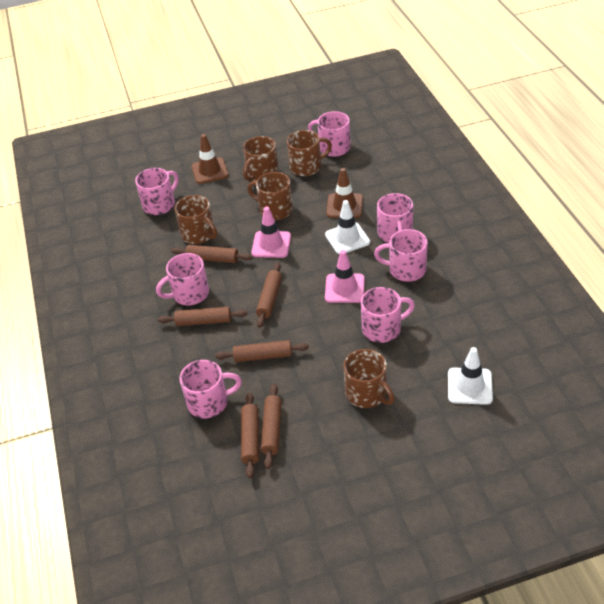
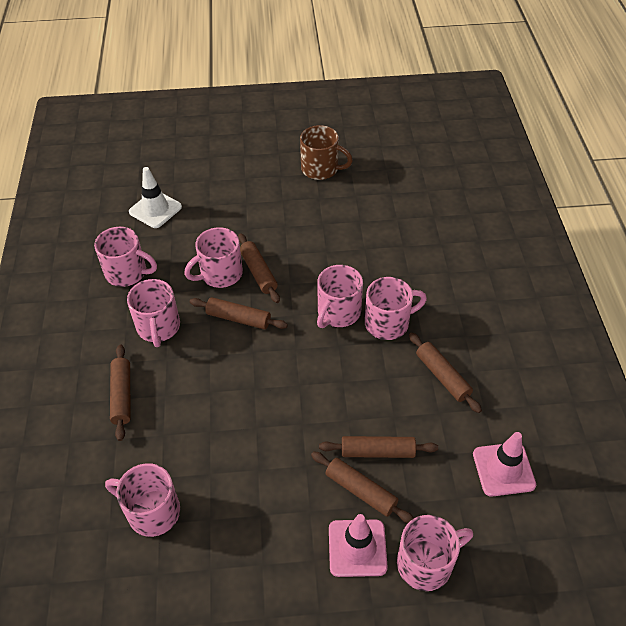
brown mug: 5 -> 1
brown traffic cone: 2 -> 0
white traffic cone: 2 -> 1

